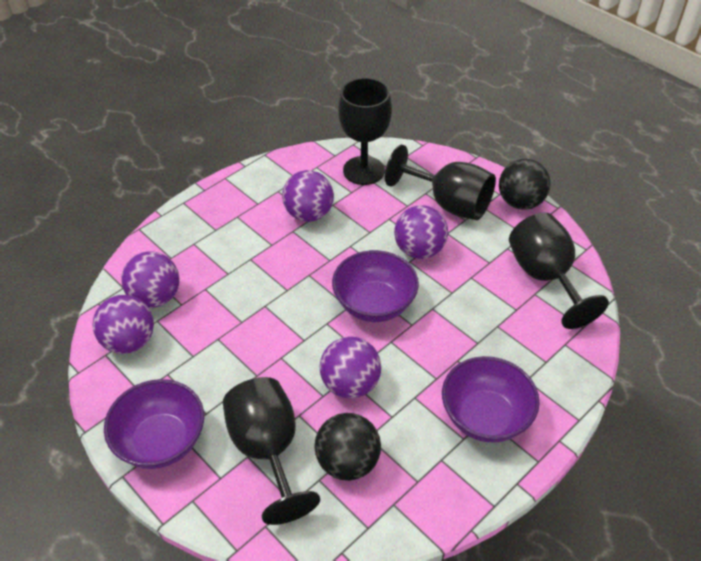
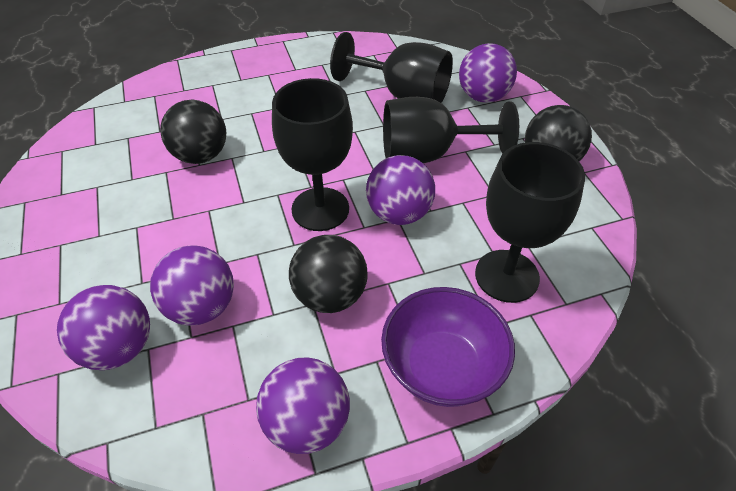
black ball: 2 -> 3
purple bowl: 3 -> 1

